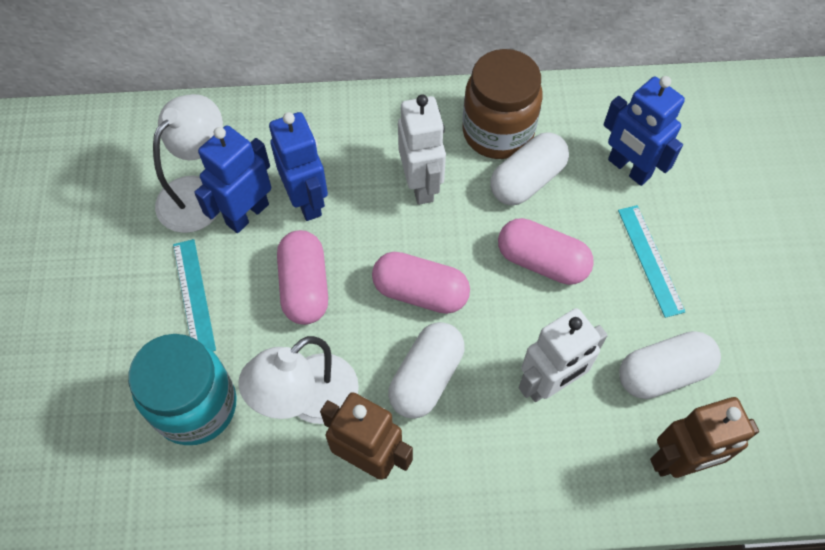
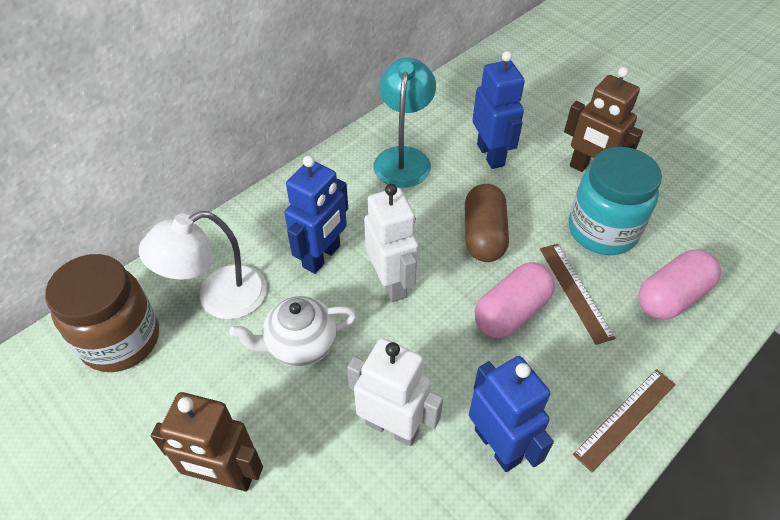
brown capsule: 0 -> 1
brown ruler: 0 -> 2
pink capsule: 3 -> 2
turquoise lamp: 0 -> 1
turquoise ruler: 2 -> 0
white capsule: 3 -> 0
white lamp: 2 -> 1
white teapot: 0 -> 1

